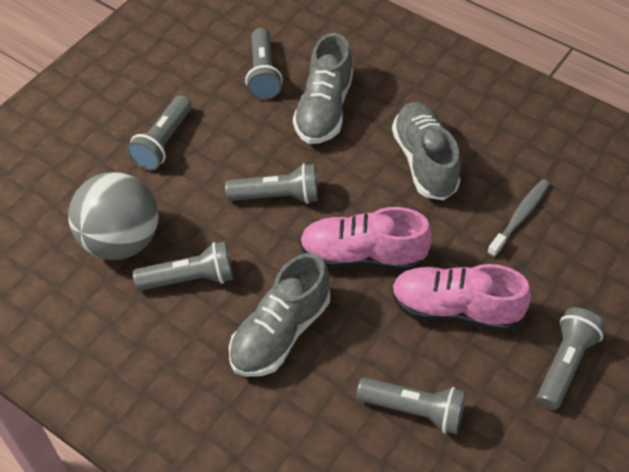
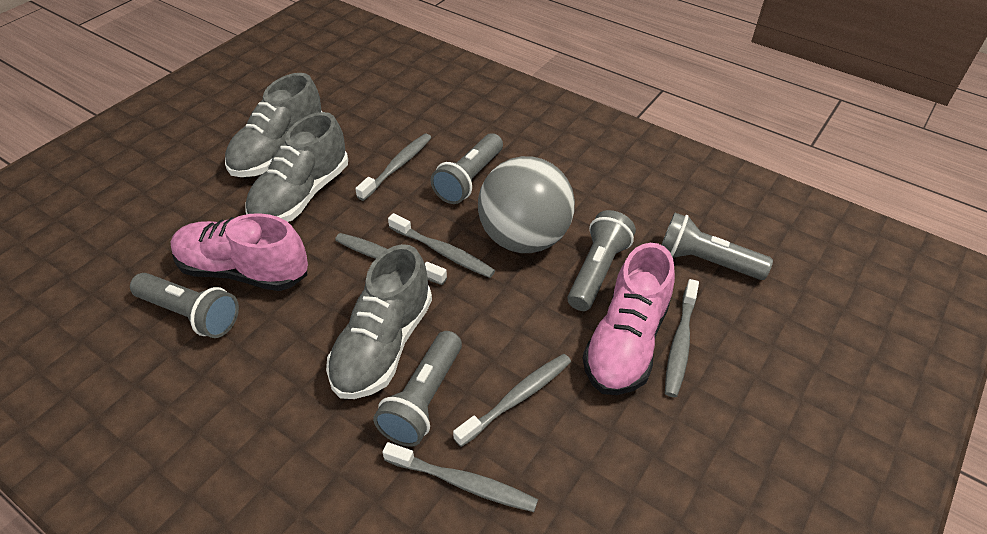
grey flashlight: 6 -> 5
grey toothbrush: 1 -> 6

